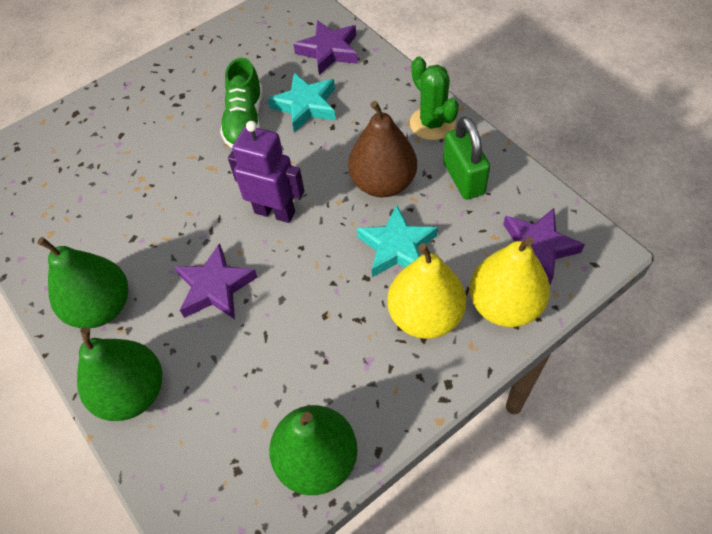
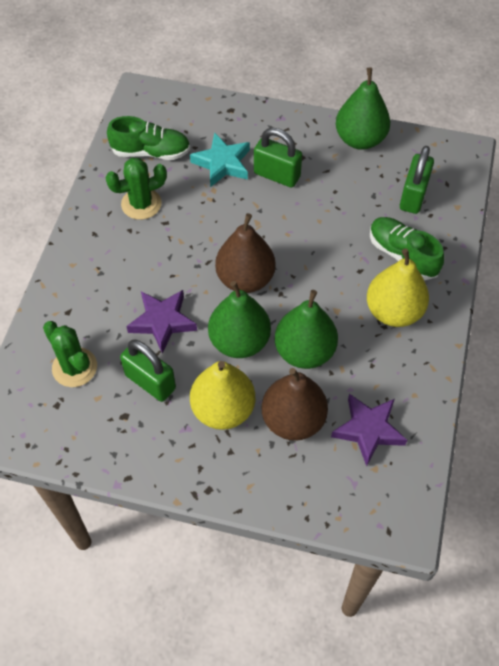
brown pear: 1 -> 2
green cactus: 1 -> 2
green padlock: 1 -> 3
green shoe: 1 -> 2
purple robot: 1 -> 0
purple star: 3 -> 2
turquoise star: 2 -> 1

